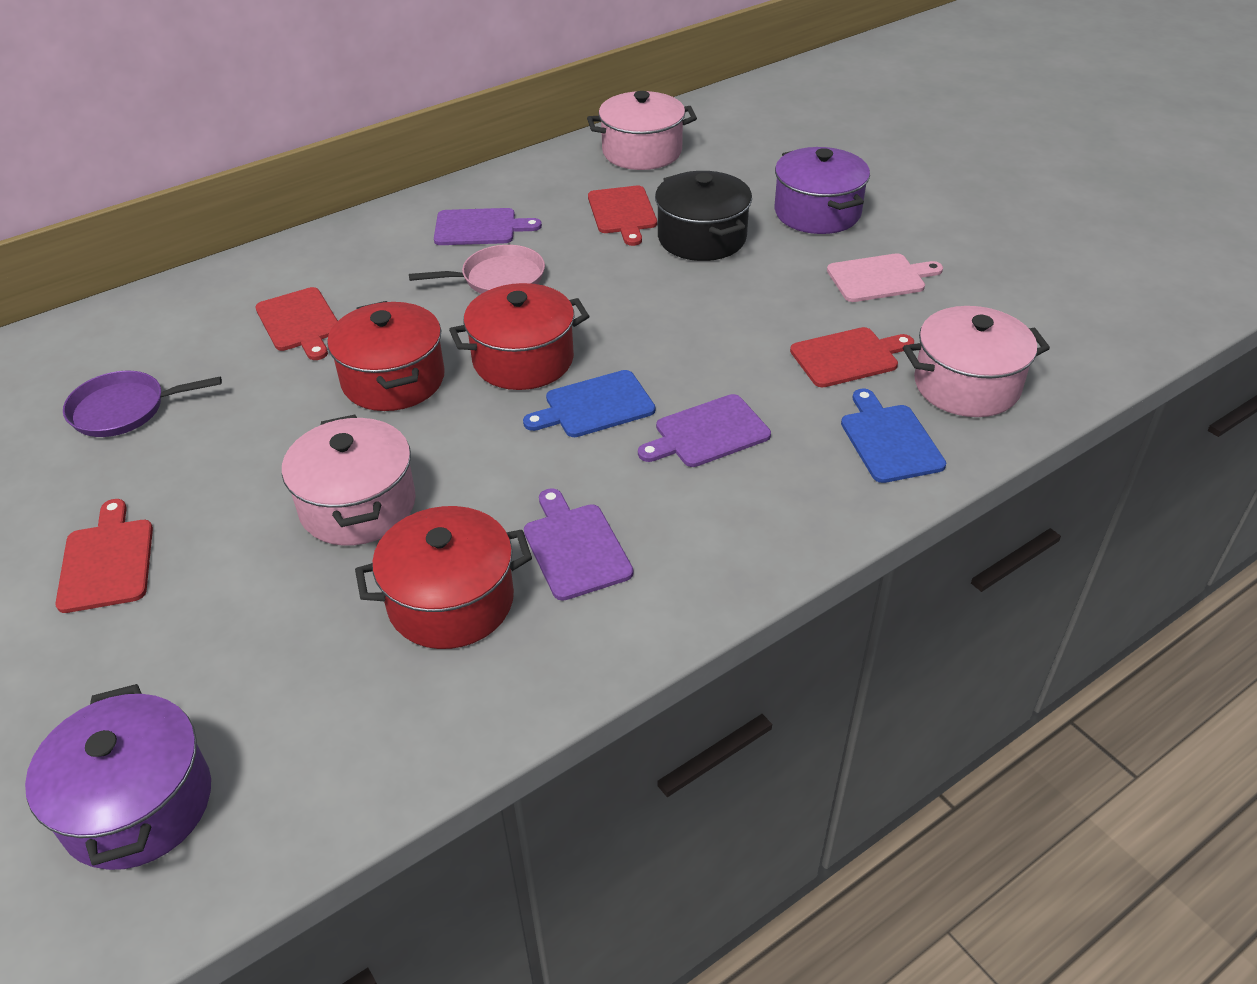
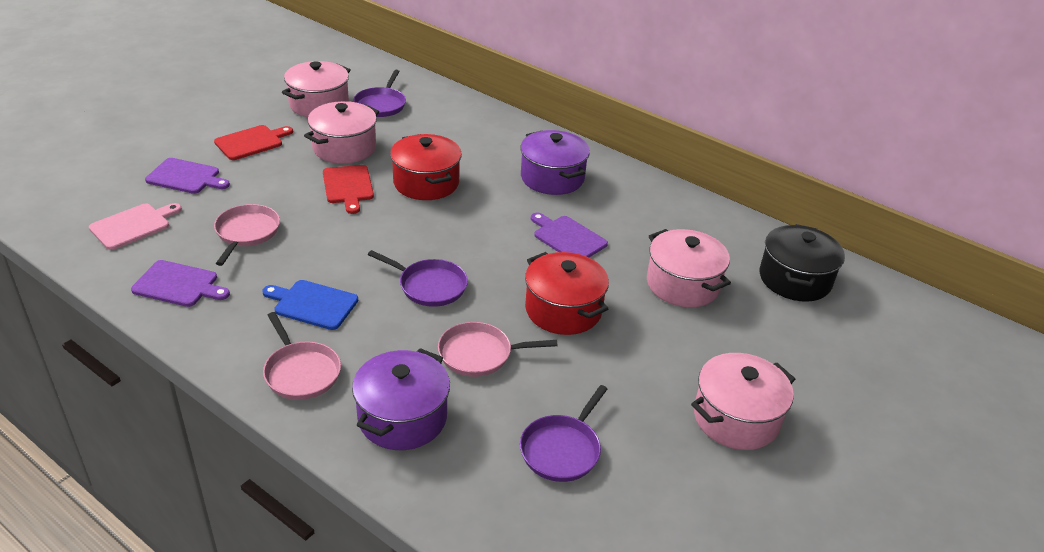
blue cutting board: 2 -> 1
pink pan: 1 -> 3
pink pot: 3 -> 4
purple pan: 1 -> 3
red cutting board: 4 -> 2
red pot: 3 -> 2

